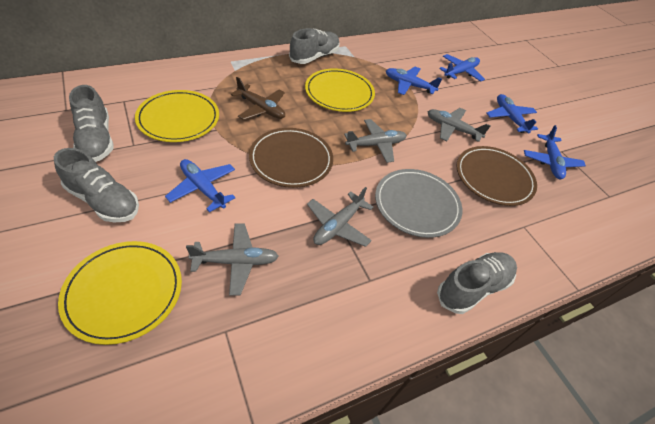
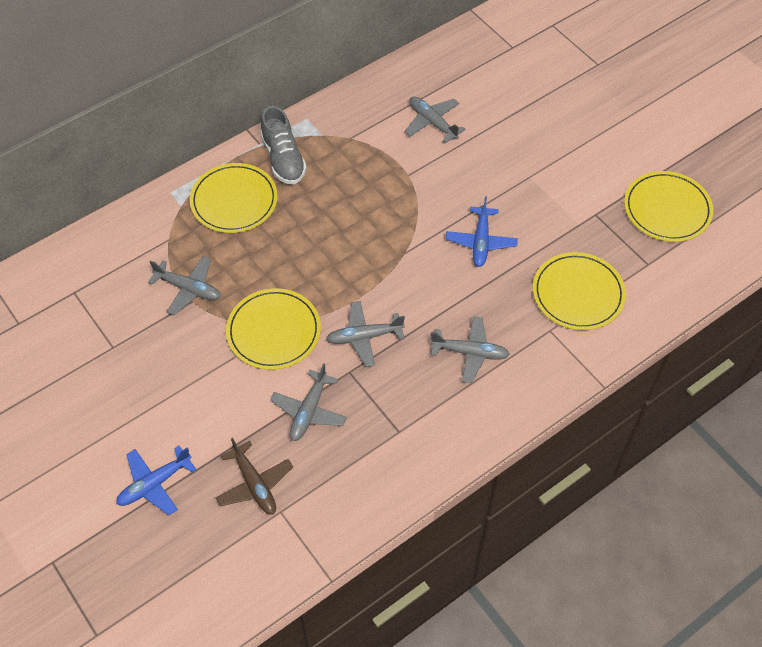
blue plane: 5 -> 2
brown plate: 2 -> 0
grey plane: 4 -> 5
grey plate: 1 -> 0
grey shoe: 4 -> 1
yellow plate: 3 -> 4

